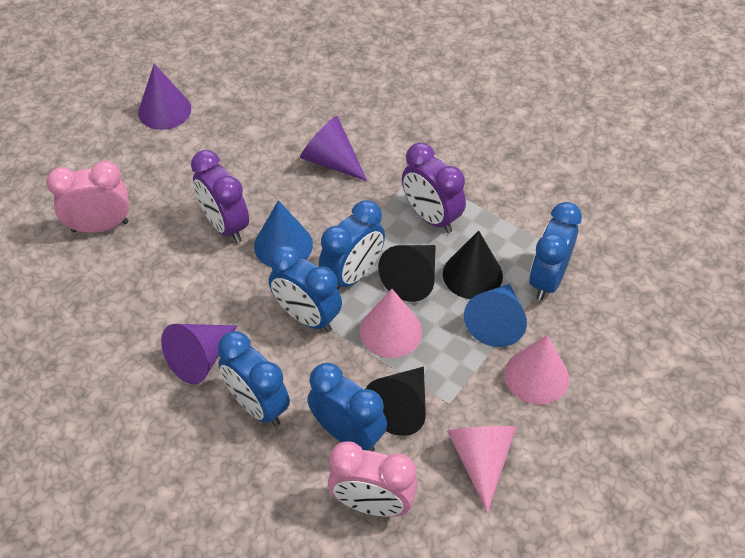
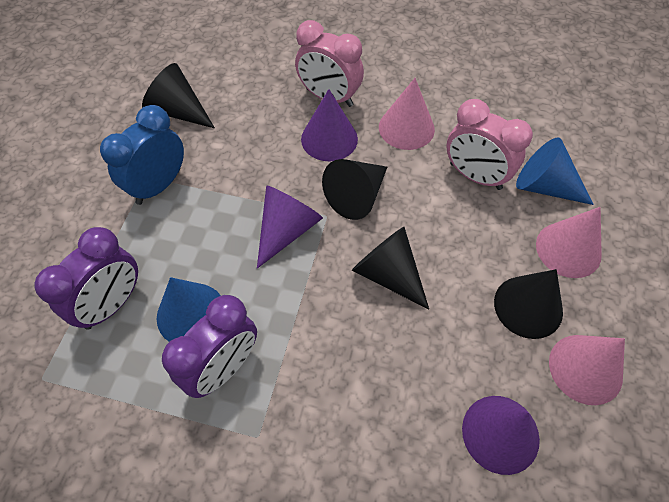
black cone: 3 -> 4
blue clock: 5 -> 1

